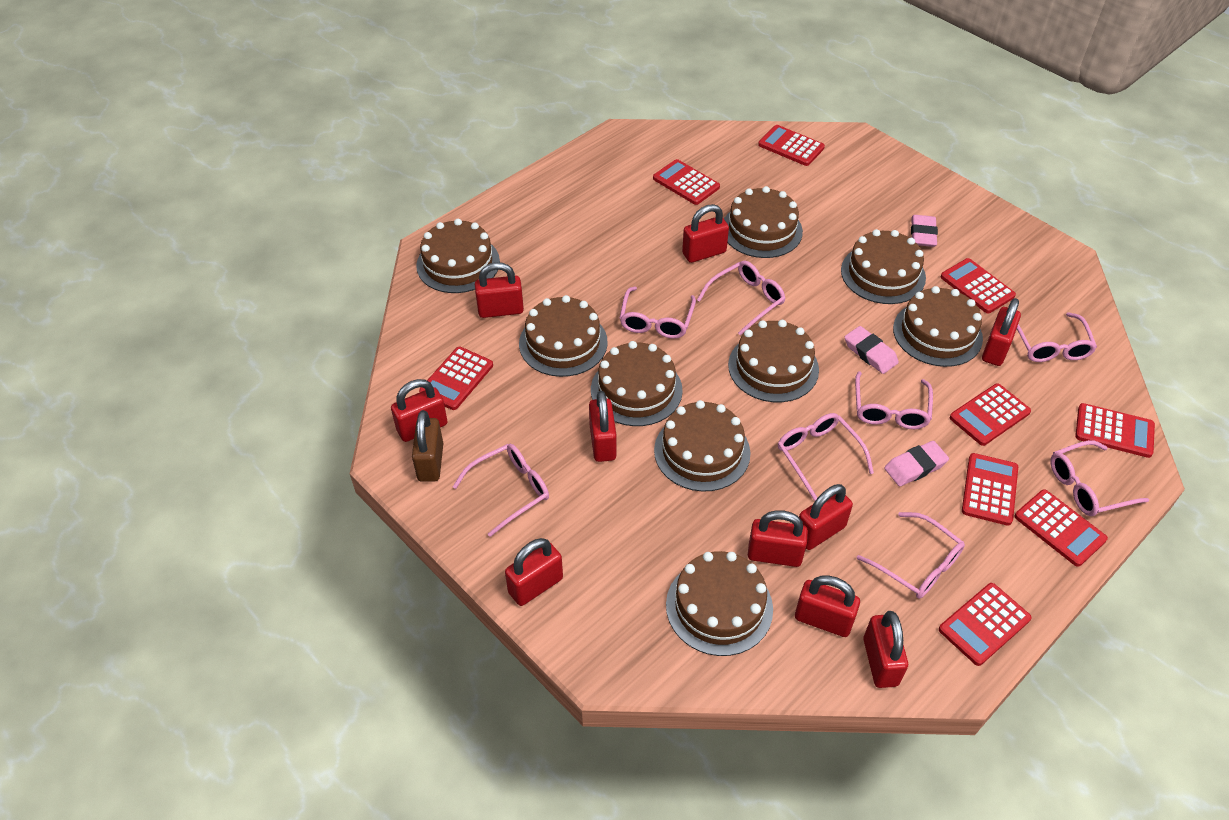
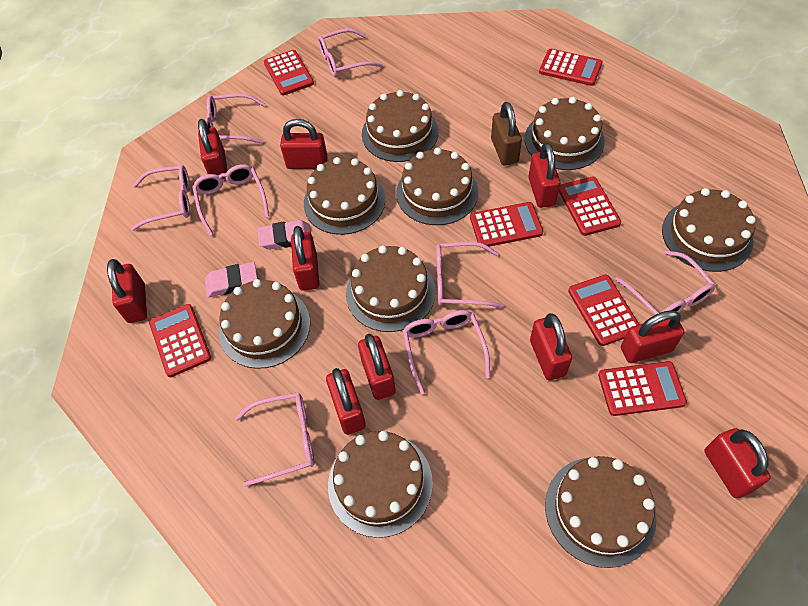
pink eraser: 3 -> 2
red calculator: 9 -> 7

